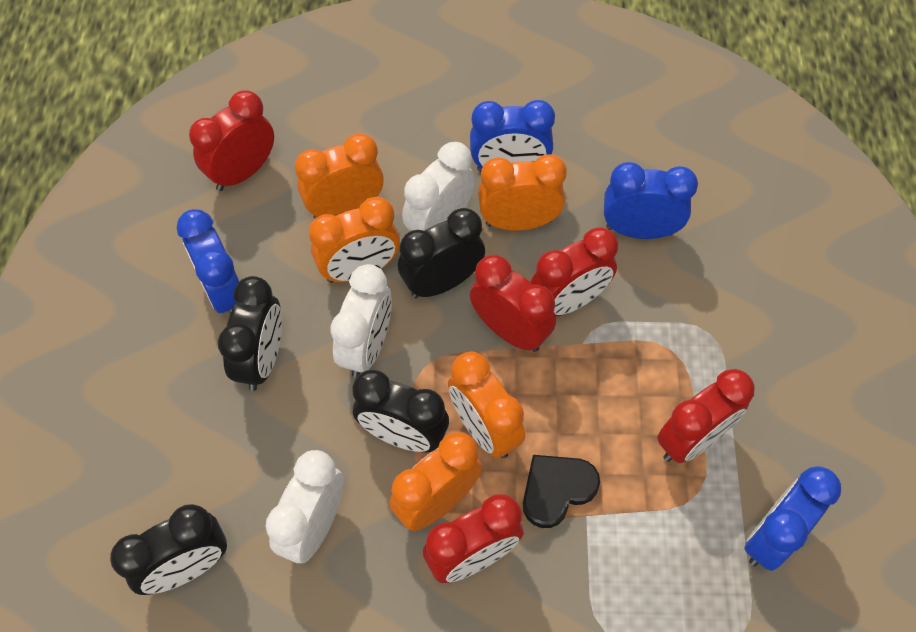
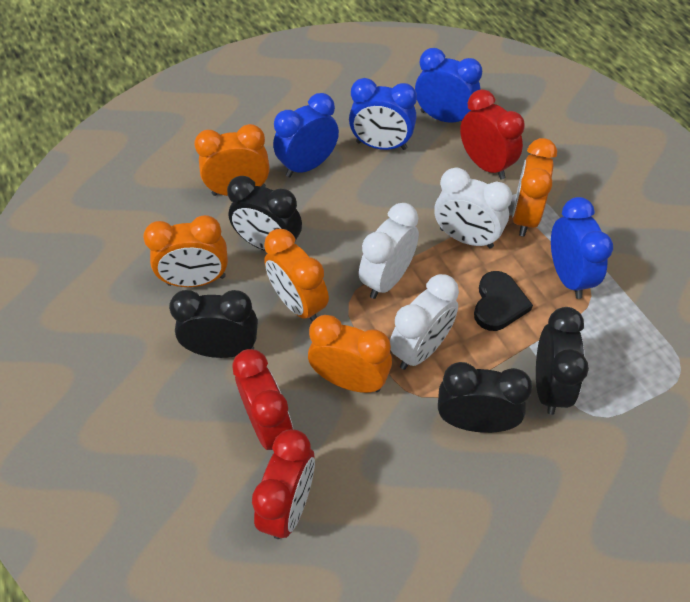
red clock: 5 -> 3

